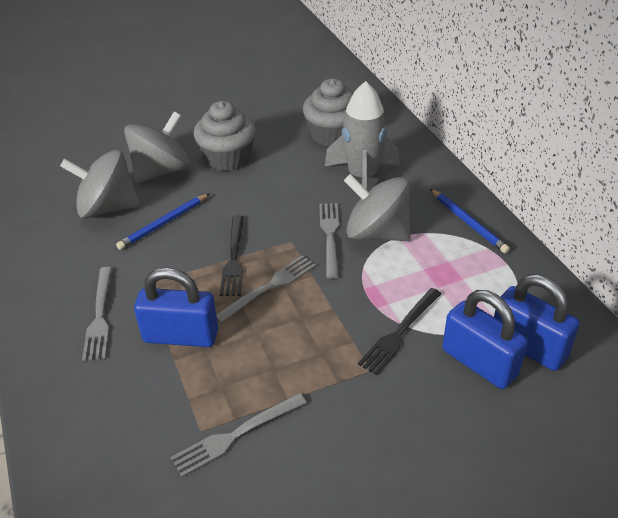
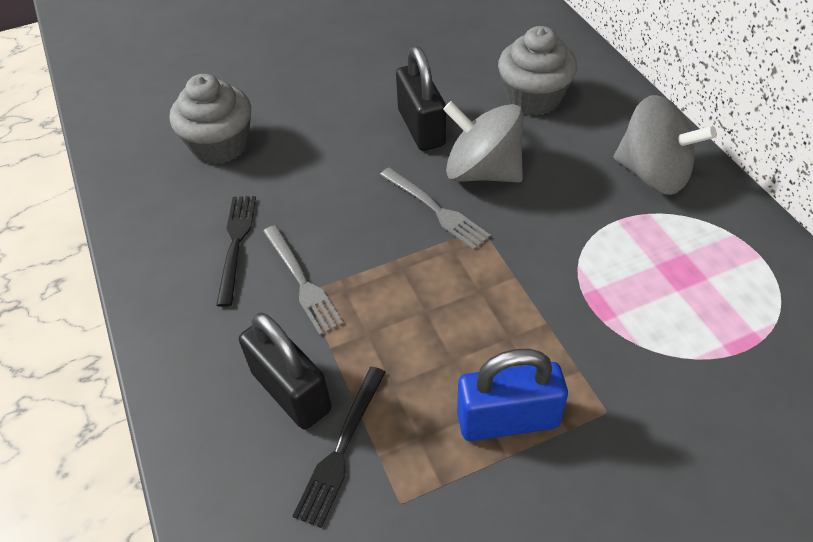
black padlock: 0 -> 2
blue padlock: 3 -> 1
blue pencil: 2 -> 0
grey fork: 4 -> 2
grey rocket: 1 -> 0
grey spinning top: 3 -> 2

